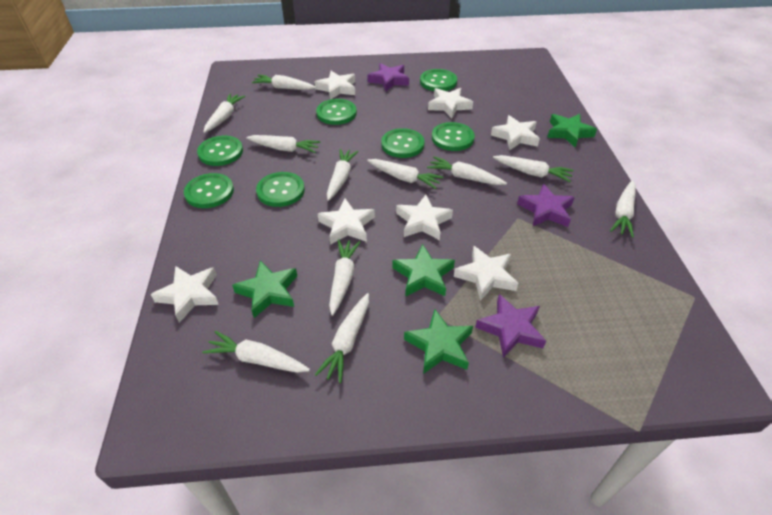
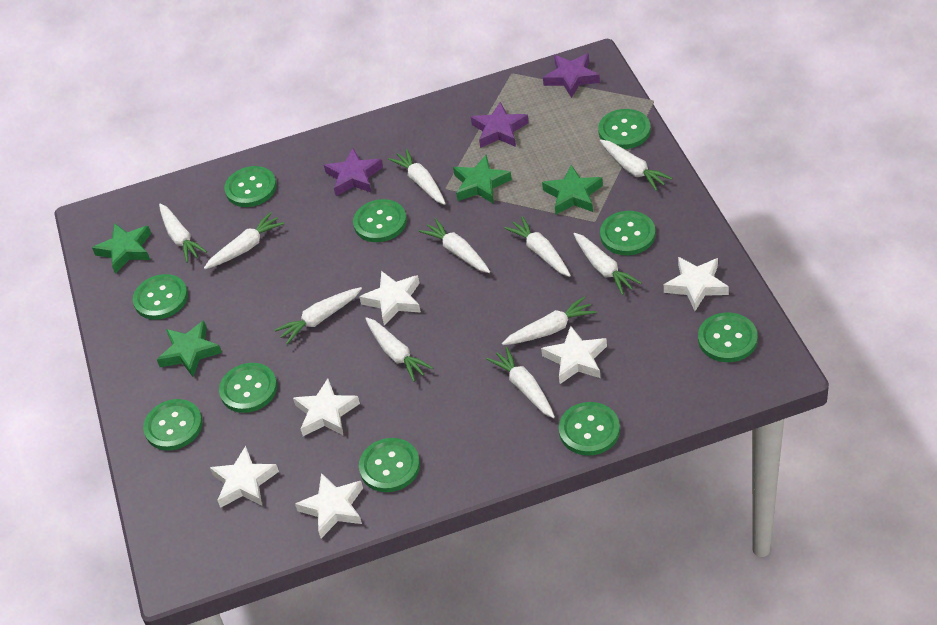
green button: 7 -> 10
white star: 7 -> 6

